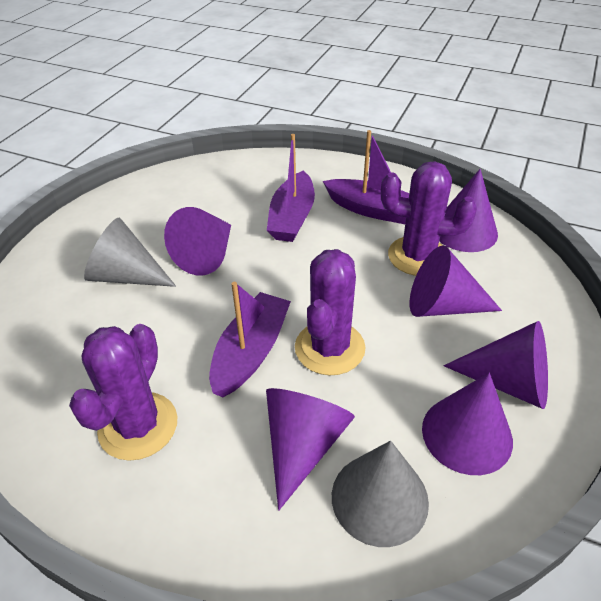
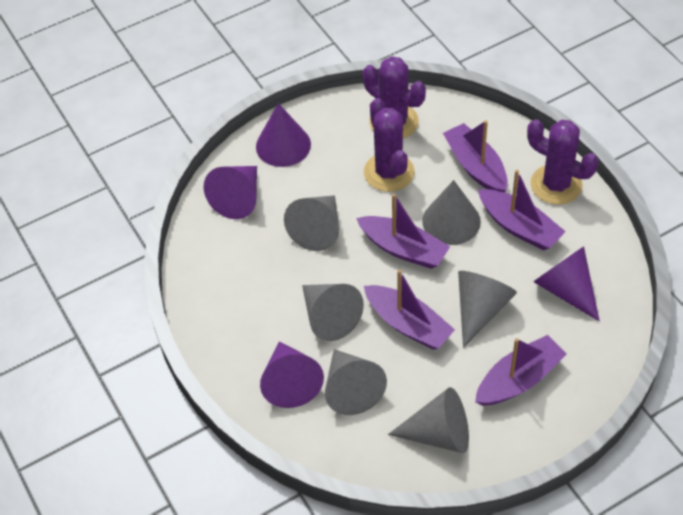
grey cone: 2 -> 6
purple boat: 3 -> 5
purple cone: 6 -> 4

